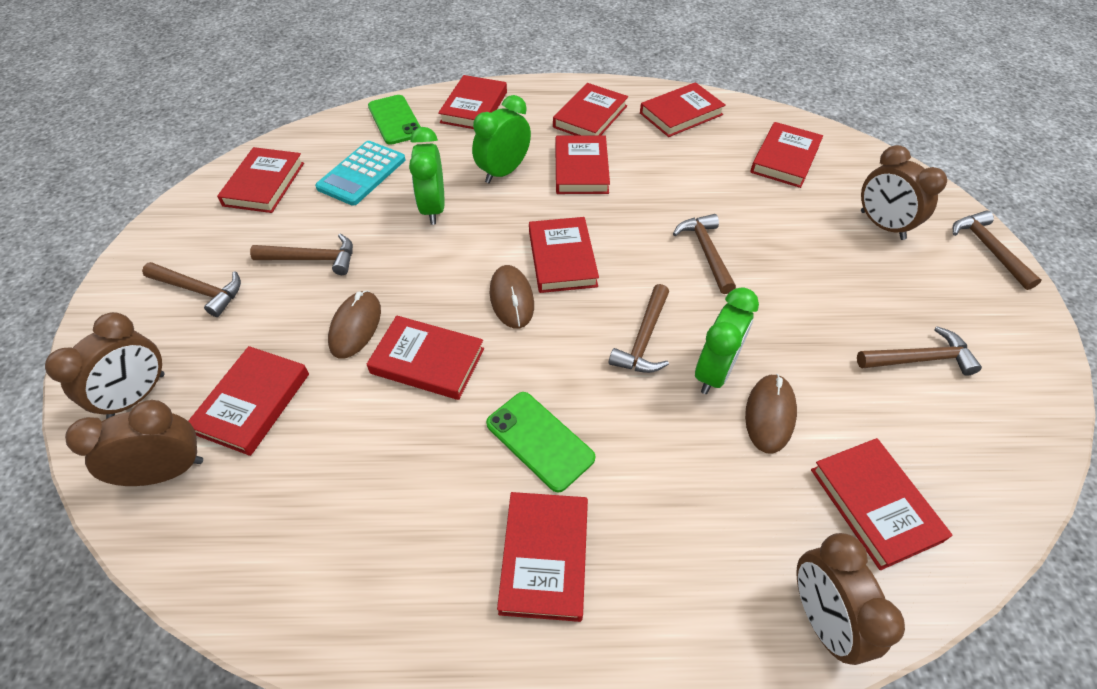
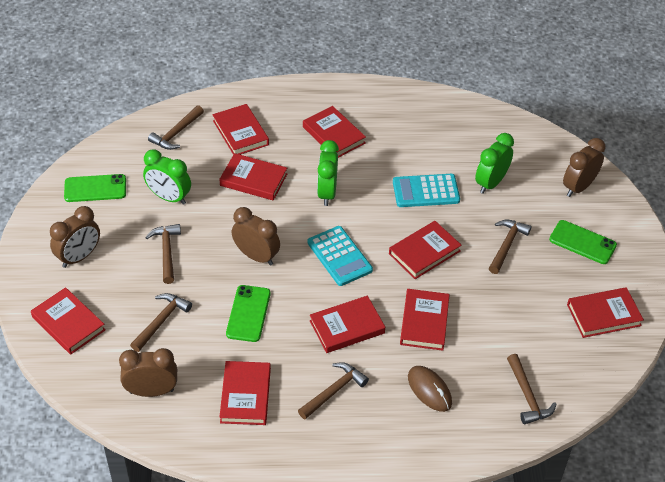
brown mouse: 3 -> 1
green phone: 2 -> 3
red book: 11 -> 9
turquoise calculator: 1 -> 2

